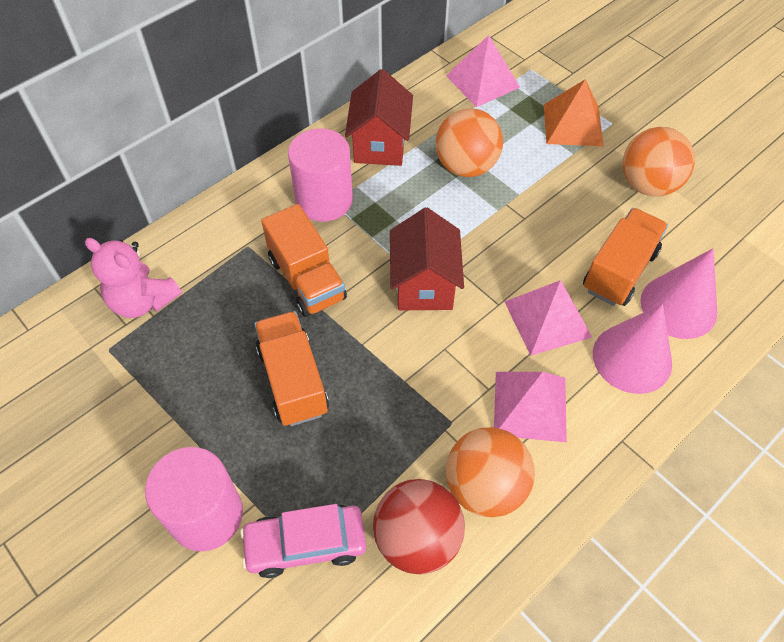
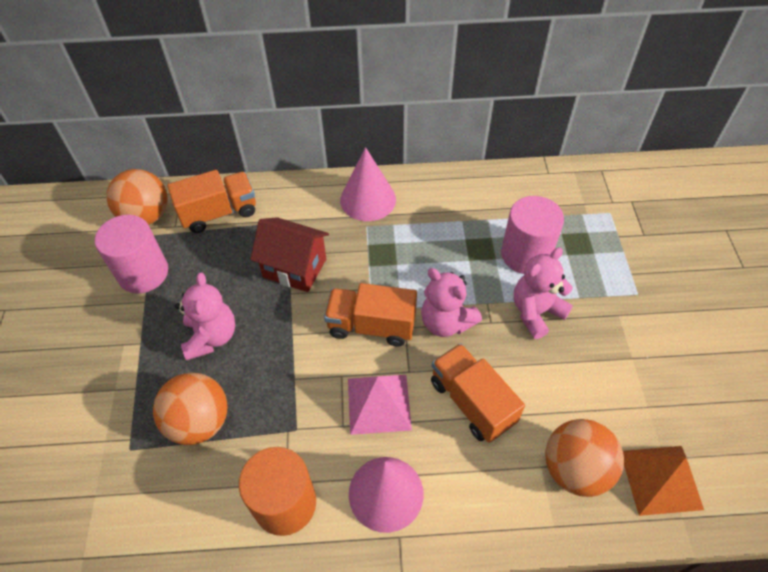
orange cylinder: 0 -> 1
pink car: 1 -> 0
pink pyramid: 3 -> 1
pink teddy bear: 1 -> 3
red ball: 1 -> 0
red house: 2 -> 1

